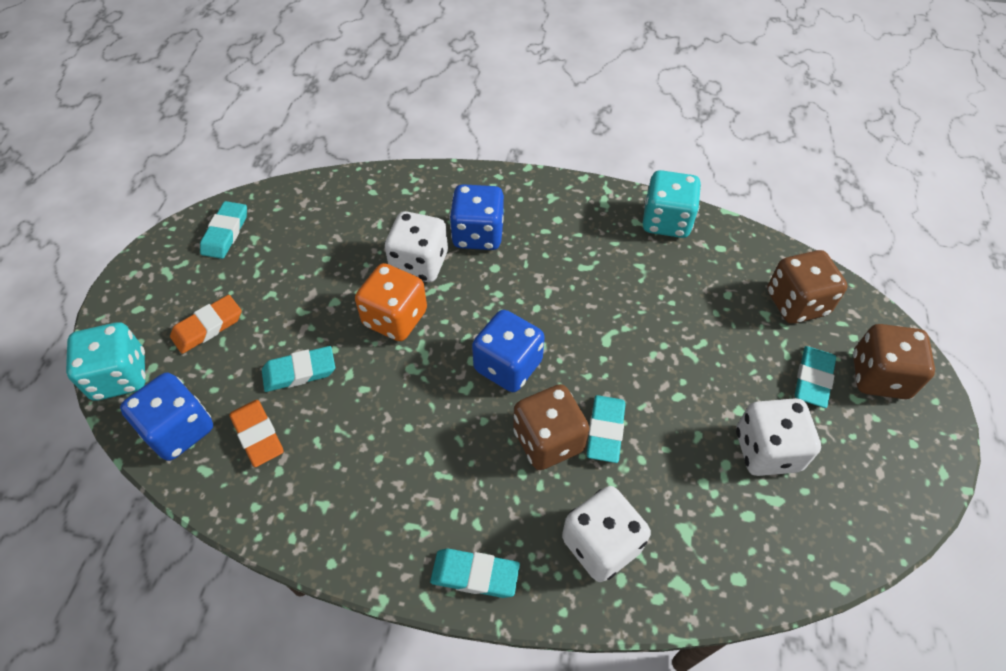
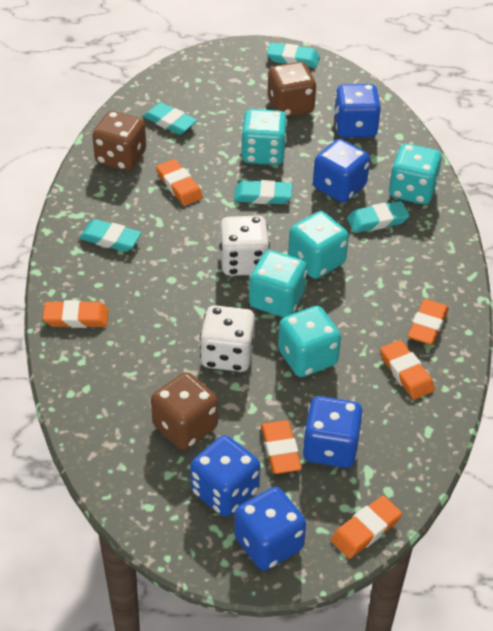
blue dice: 3 -> 5
orange dice: 1 -> 0
orange eraser: 2 -> 6
turquoise dice: 2 -> 5
white dice: 3 -> 2

